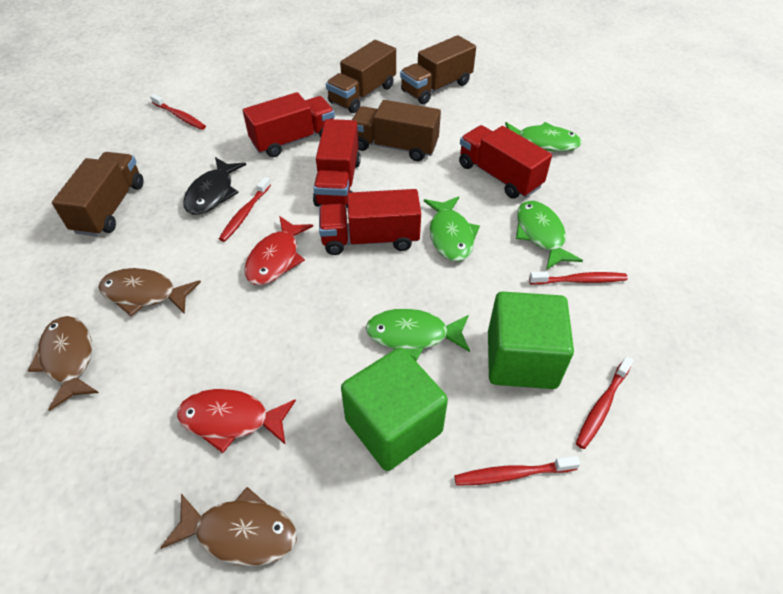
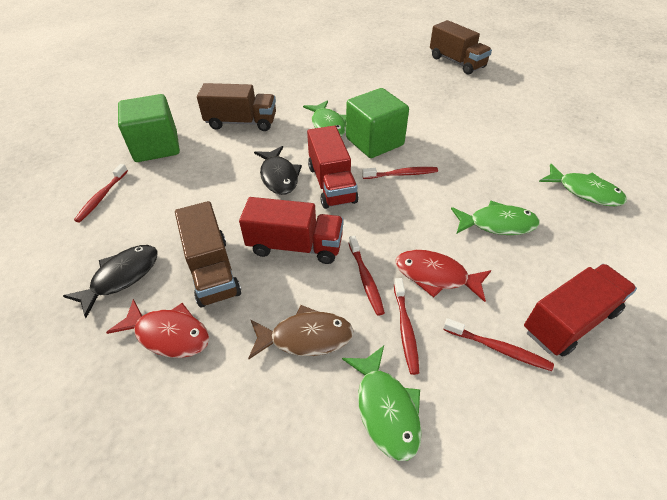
black fish: 1 -> 2
brown fish: 3 -> 1
brown truck: 4 -> 3
red truck: 4 -> 3

